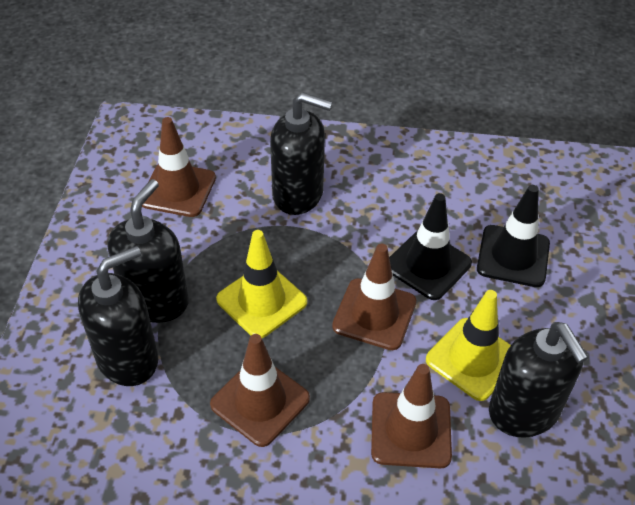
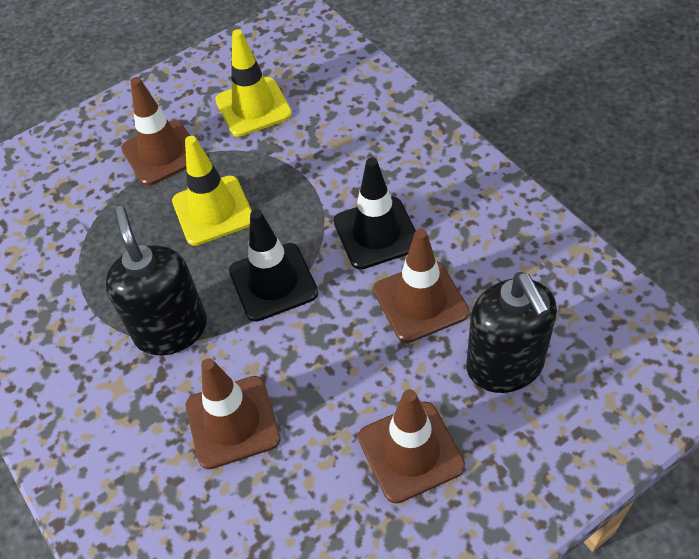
black soap dispenser: 4 -> 2

